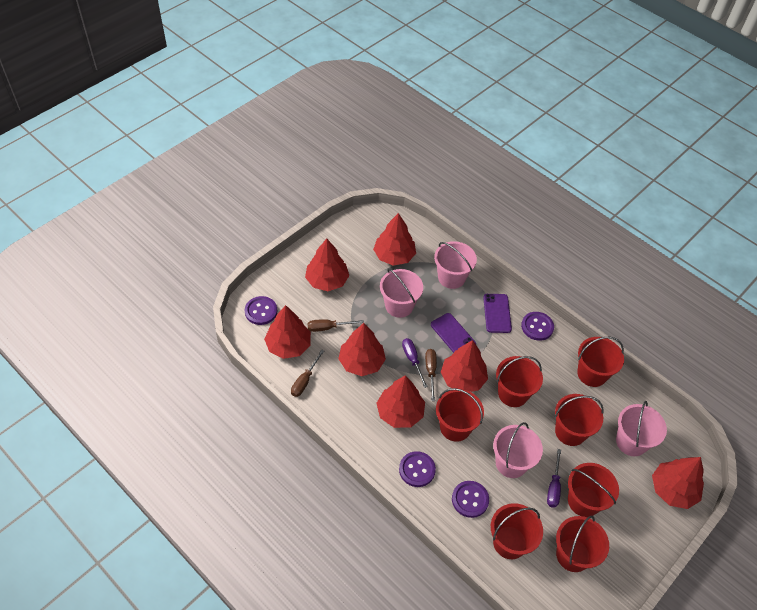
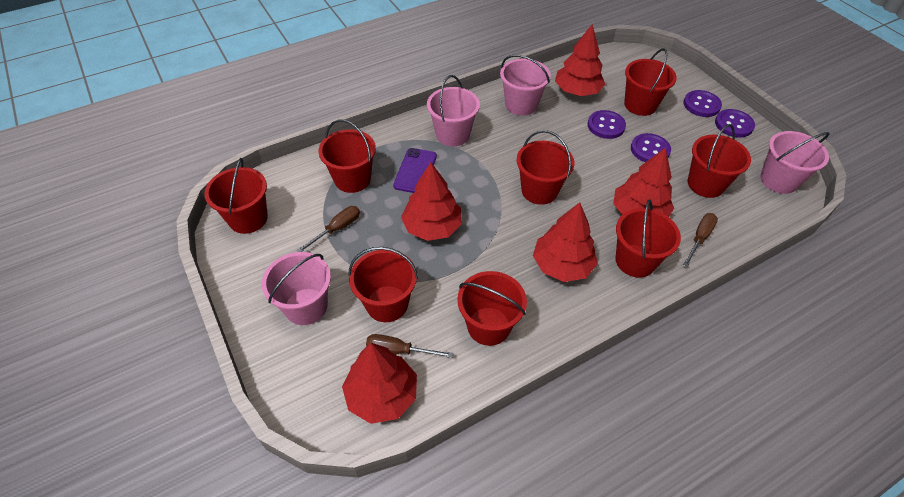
purple phone: 2 -> 1
purple screwdriver: 2 -> 0
red bucket: 7 -> 8
red tree: 7 -> 5

